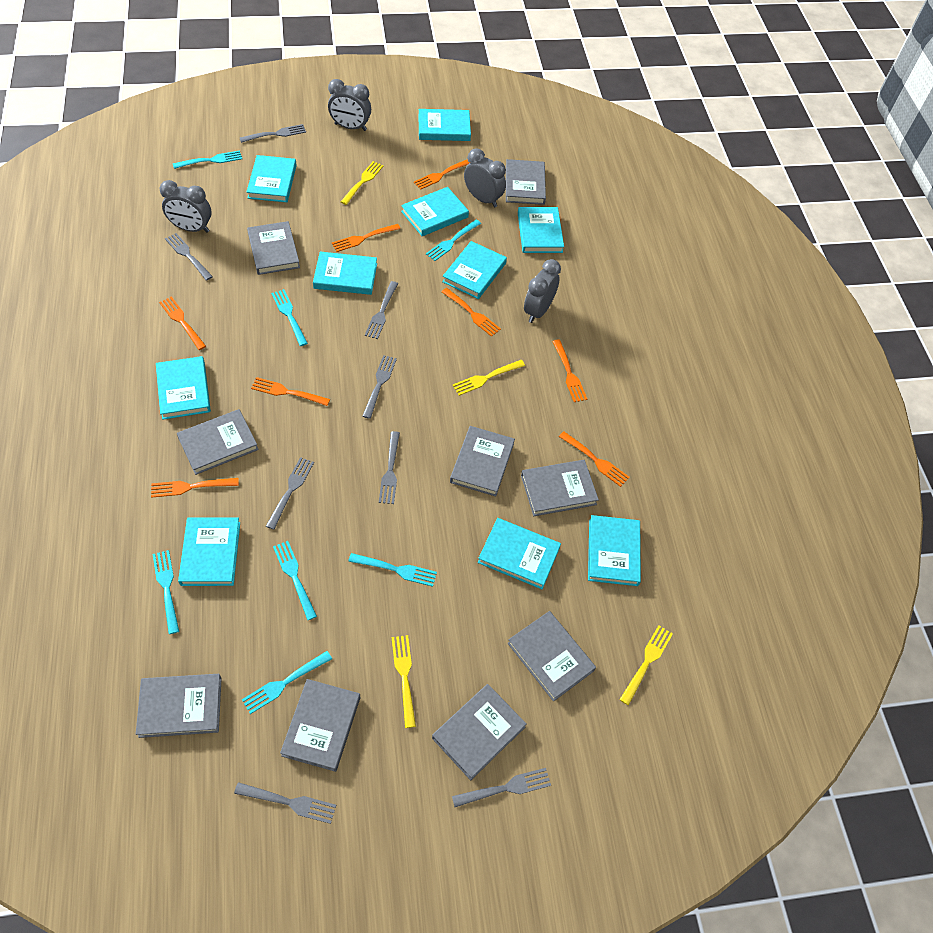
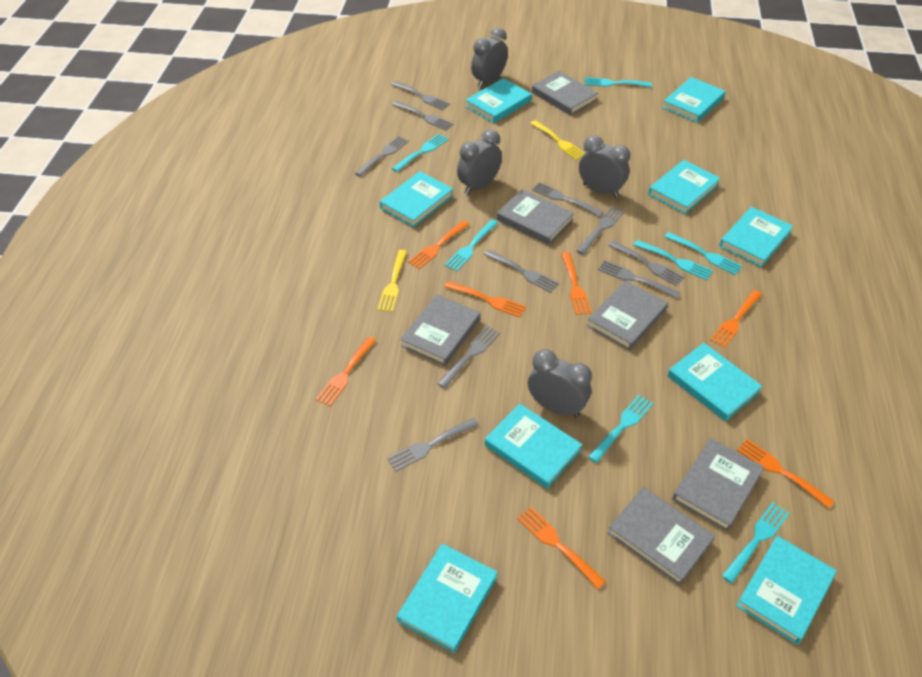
grey book: 9 -> 6
grey fork: 8 -> 10
orange fork: 8 -> 7
turquoise book: 10 -> 9
yellow fork: 4 -> 2

